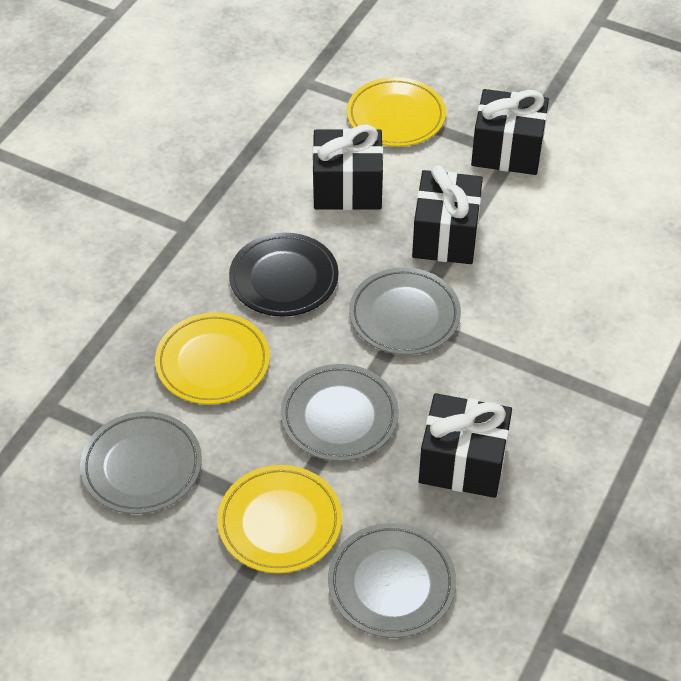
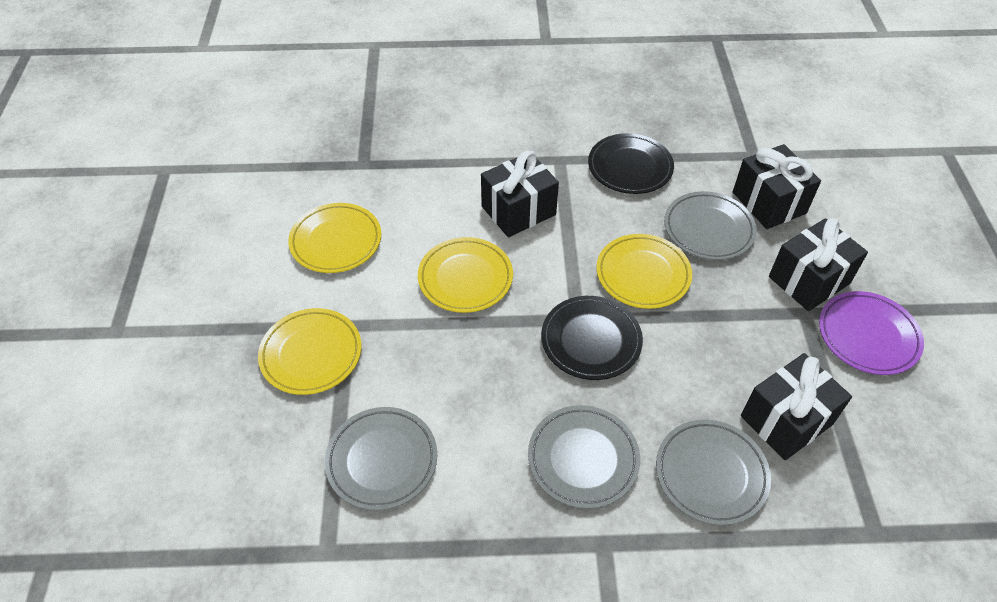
black plate: 1 -> 2
purple plate: 0 -> 1
yellow plate: 3 -> 4

